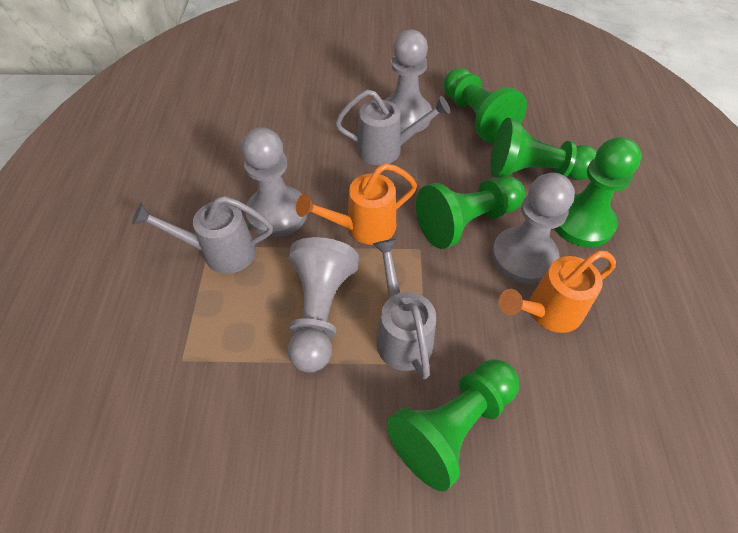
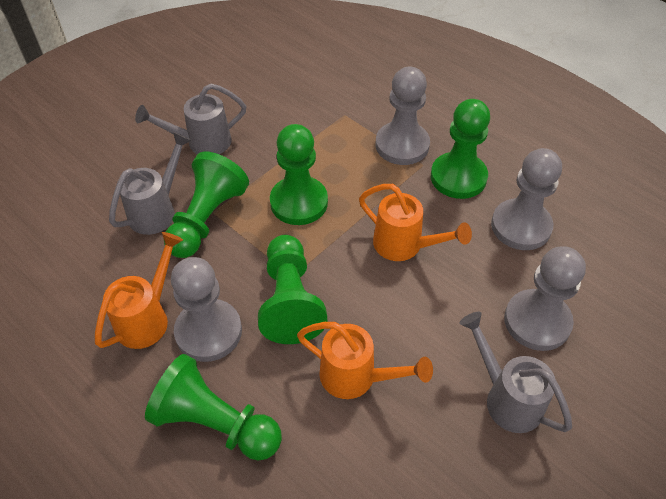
orange watering can: 2 -> 3

